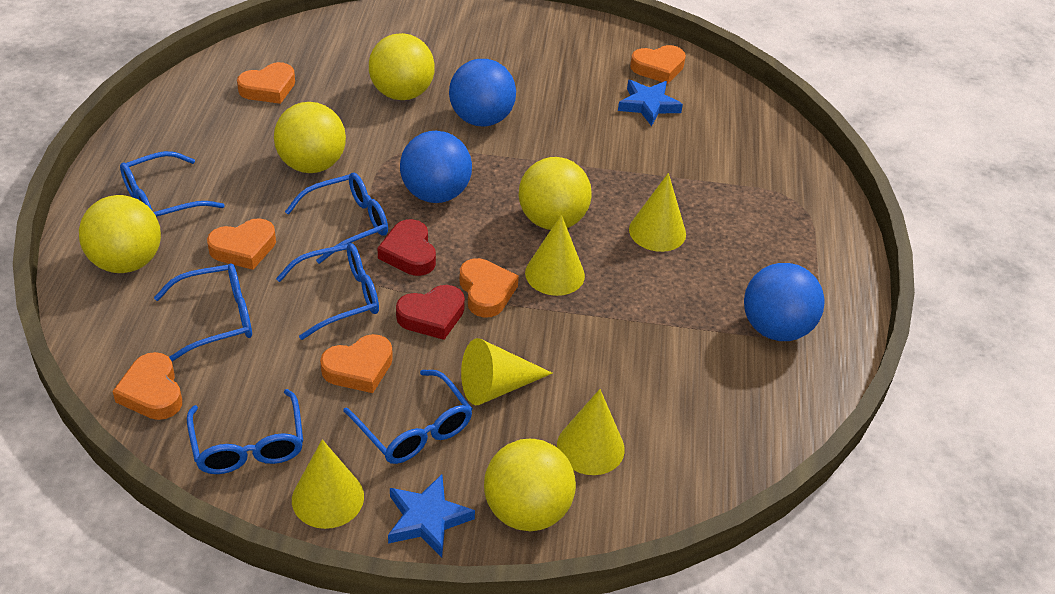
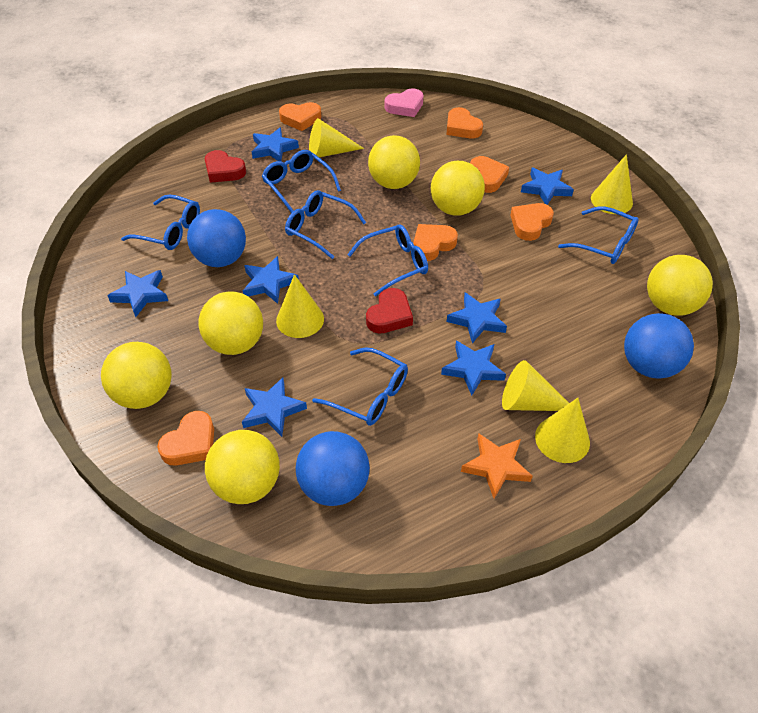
blue star: 2 -> 7
orange star: 0 -> 1
pink heart: 0 -> 1
yellow ball: 5 -> 6

